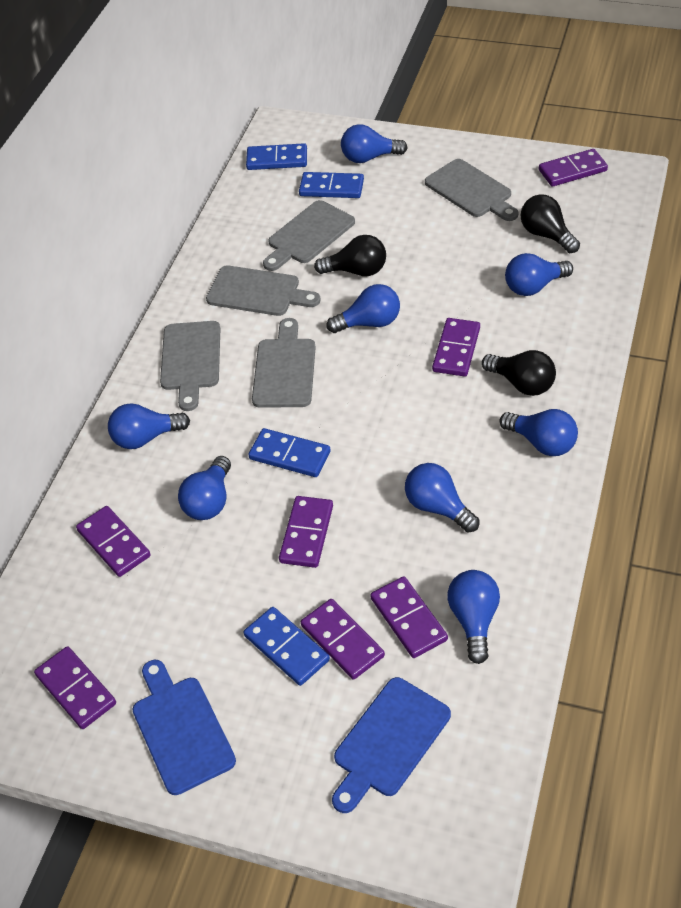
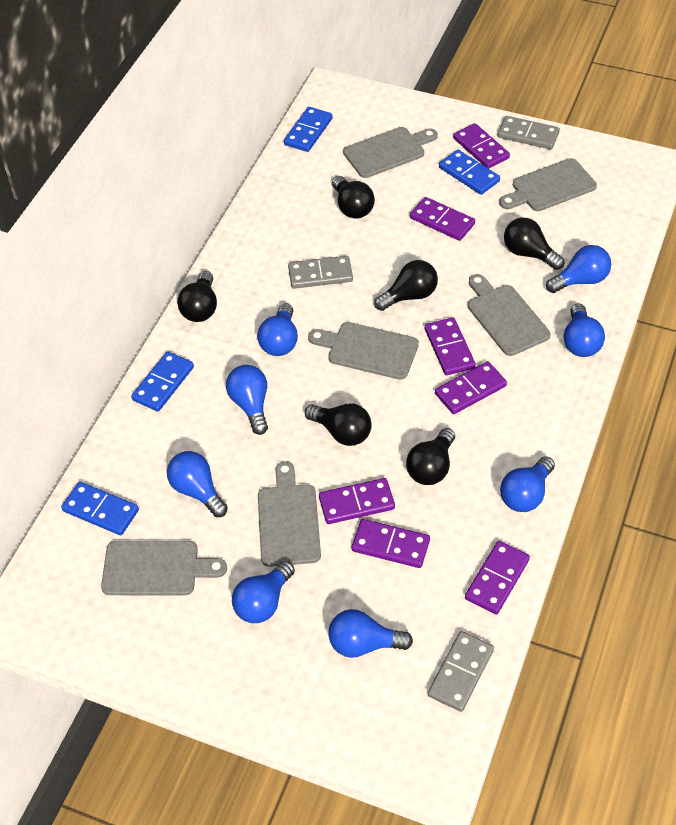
black light bulb: 3 -> 6
blue cutting board: 2 -> 0
grey cutting board: 5 -> 6
grey domino: 0 -> 3

